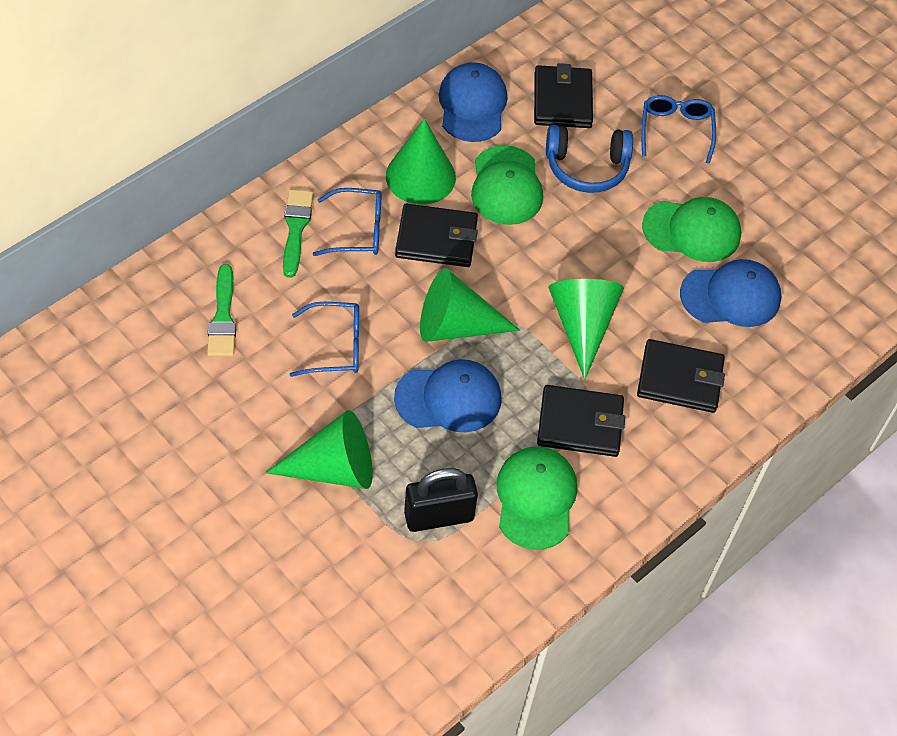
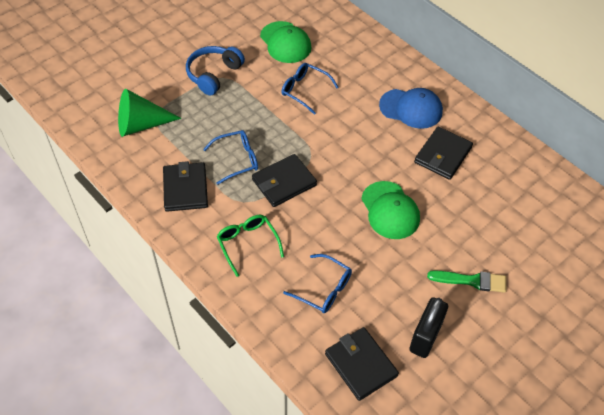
blue cap: 3 -> 1
green brush: 2 -> 1
green cap: 3 -> 2
green cone: 4 -> 1
green glasses: 0 -> 1

